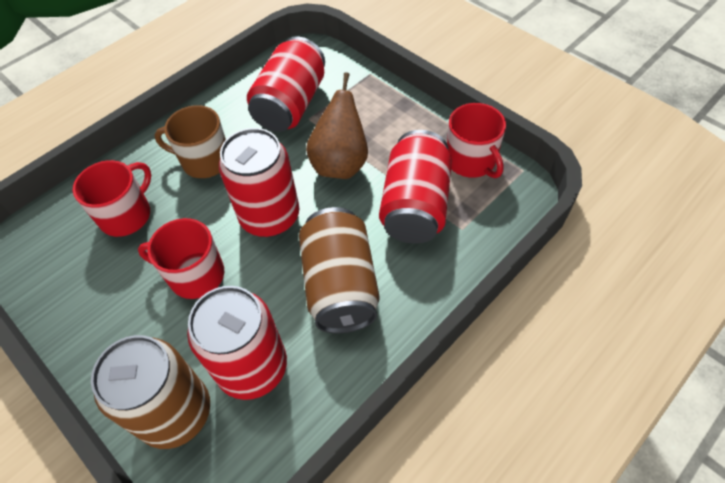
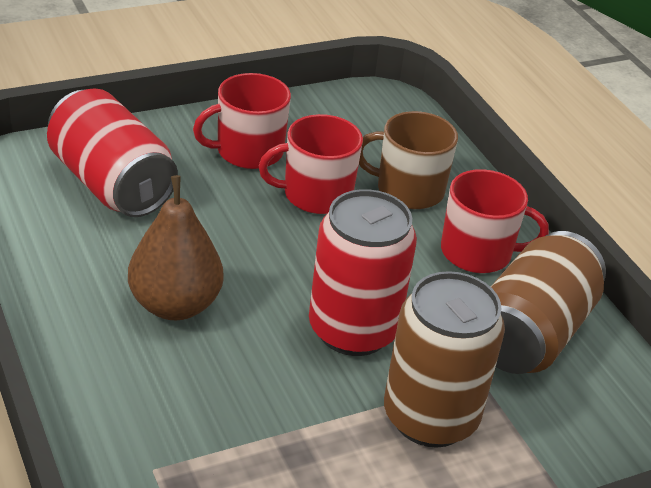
red can: 4 -> 2

